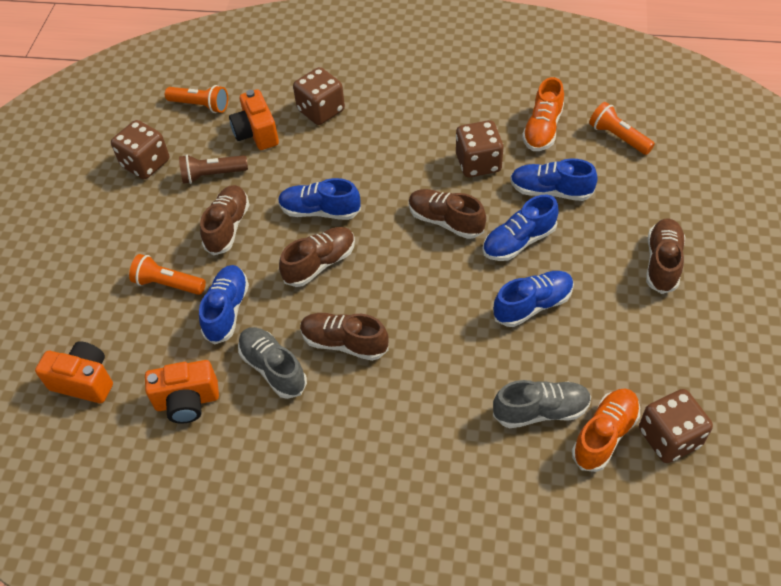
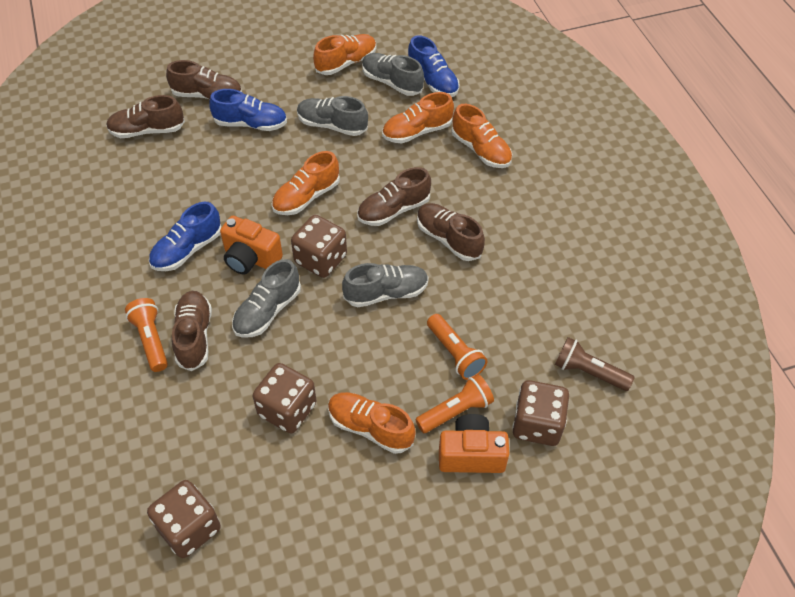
blue shoe: 5 -> 3
grey shoe: 2 -> 4
orange camera: 3 -> 2
orange shoe: 2 -> 5

